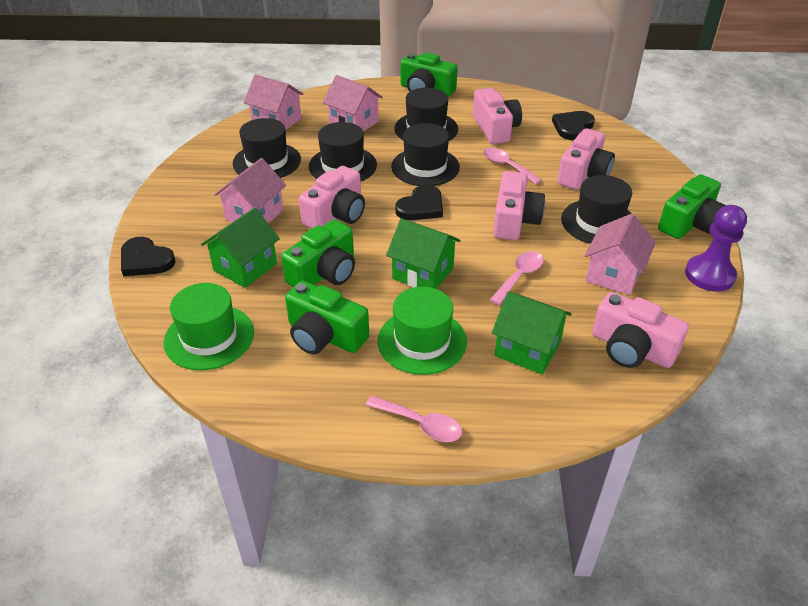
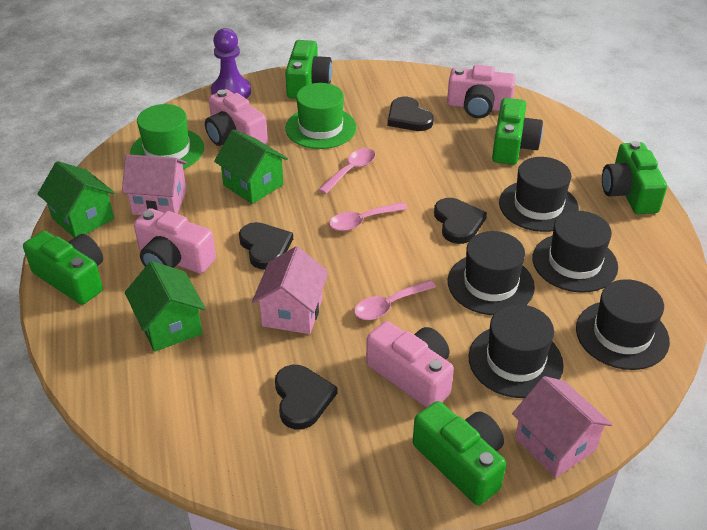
black heart: 3 -> 4
green camera: 4 -> 5
pink camera: 5 -> 4
pink house: 4 -> 3

